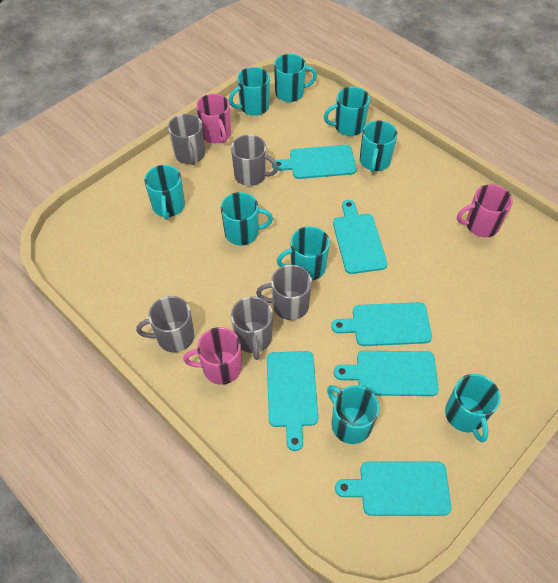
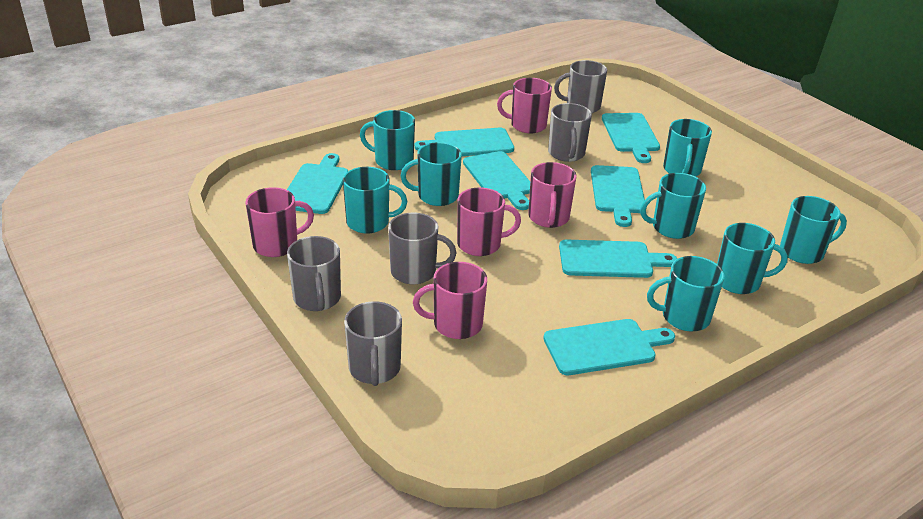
pink mug: 3 -> 5
turquoise cutting board: 6 -> 7
turquoise mug: 9 -> 8

